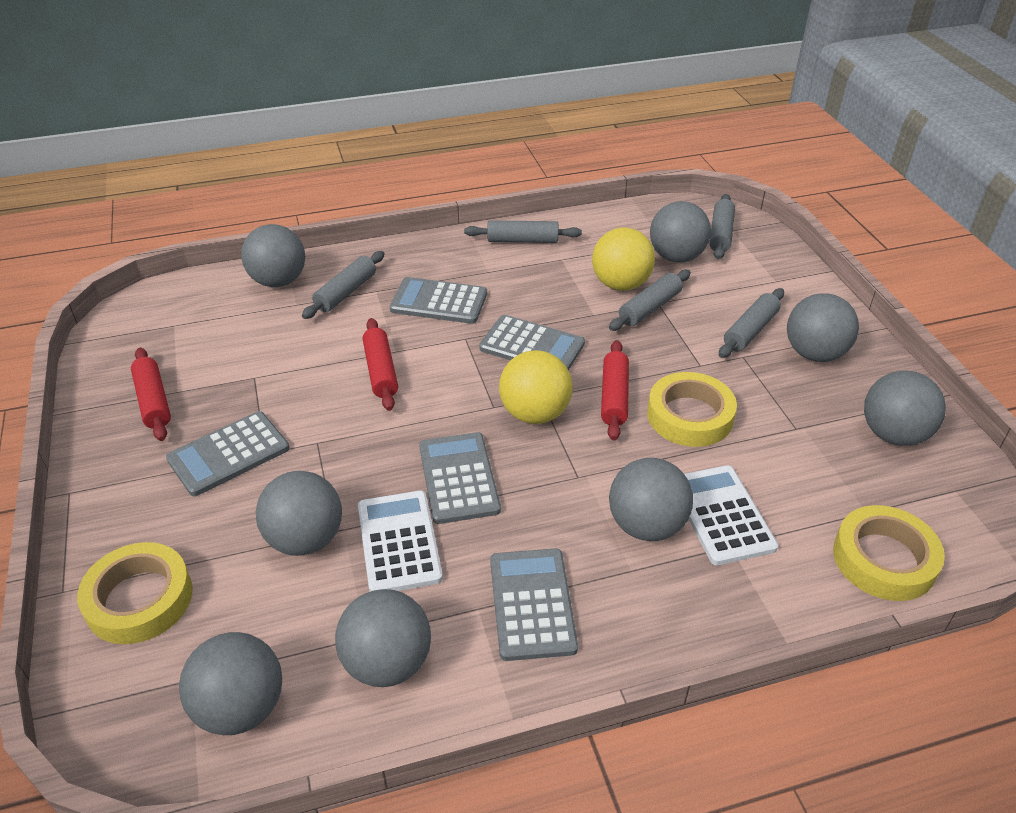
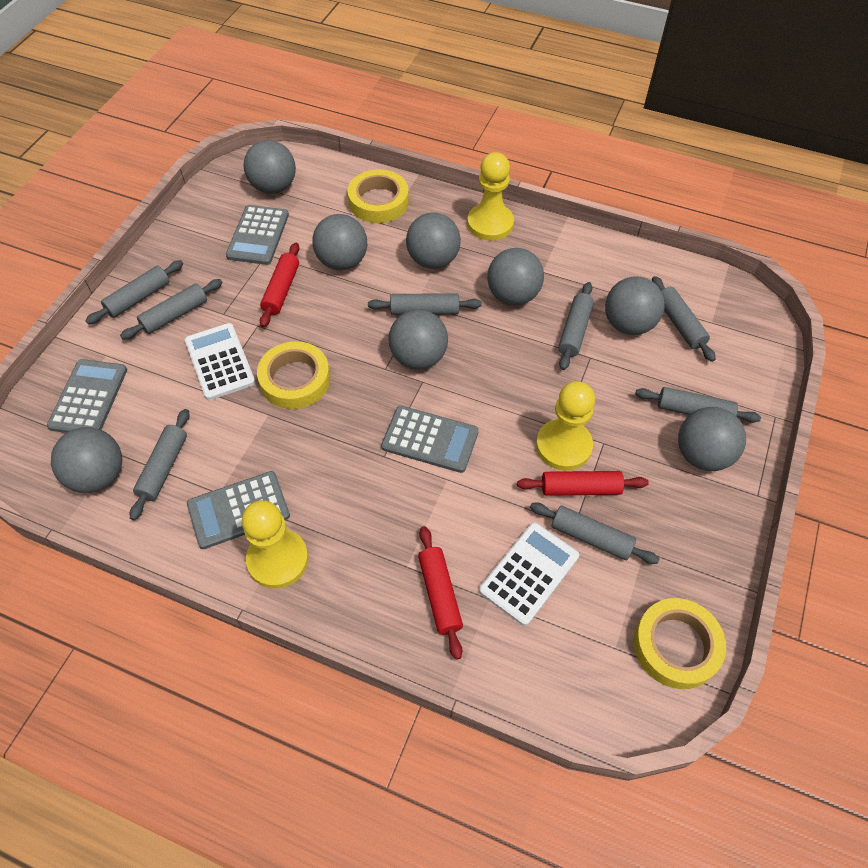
grey calculator: 5 -> 4
grey rolling pin: 5 -> 8
yellow ball: 2 -> 0
yellow pawn: 0 -> 3

